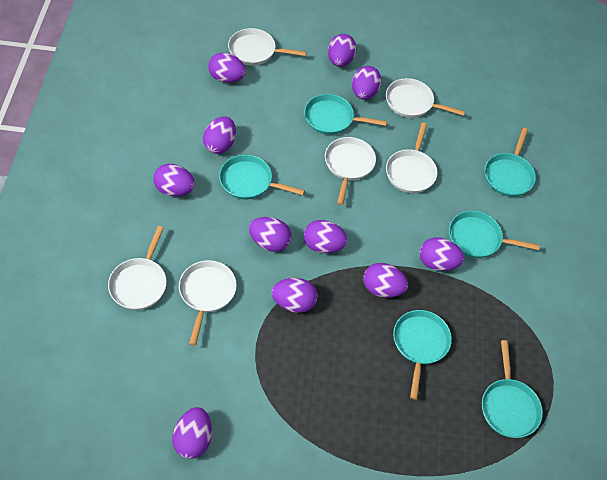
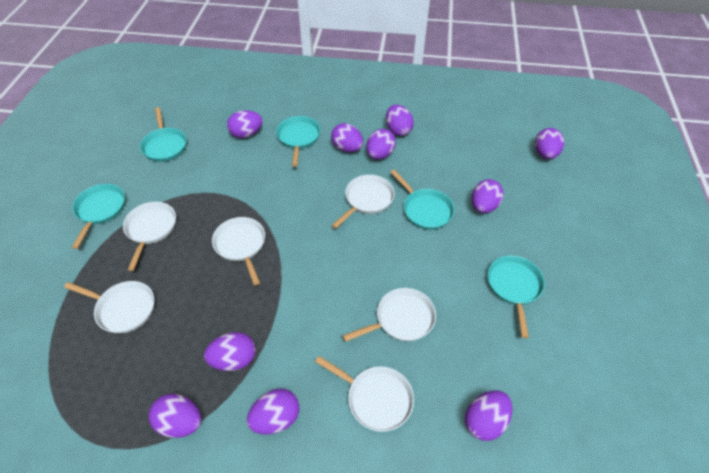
purple egg: 11 -> 10
turquoise pan: 6 -> 5

